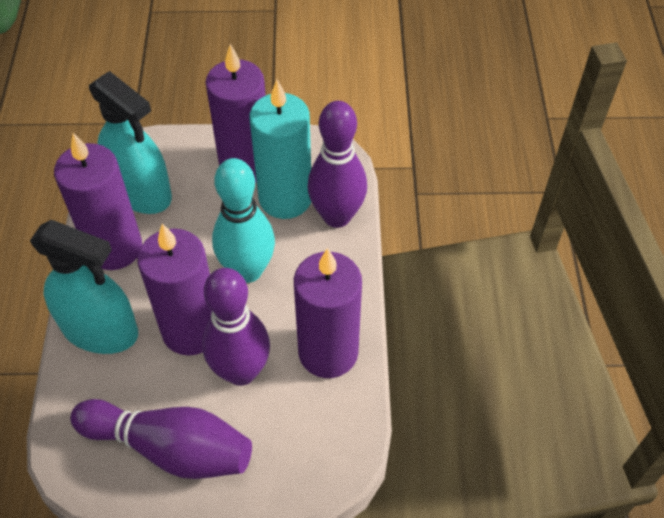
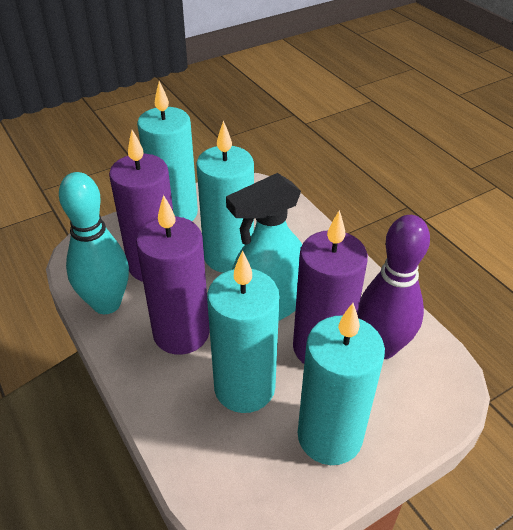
purple bowling pin: 3 -> 1
purple candle: 4 -> 3
turquoise candle: 1 -> 4
turquoise spray bottle: 2 -> 1

